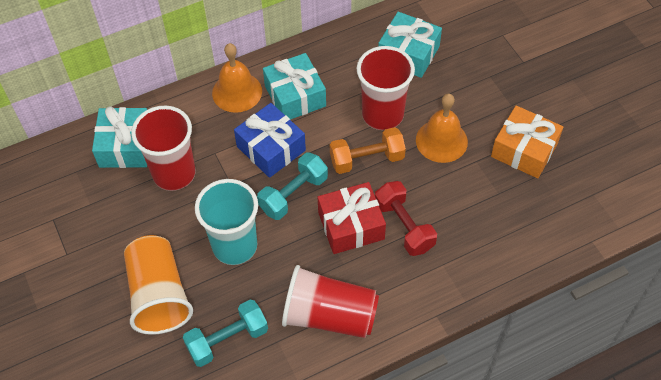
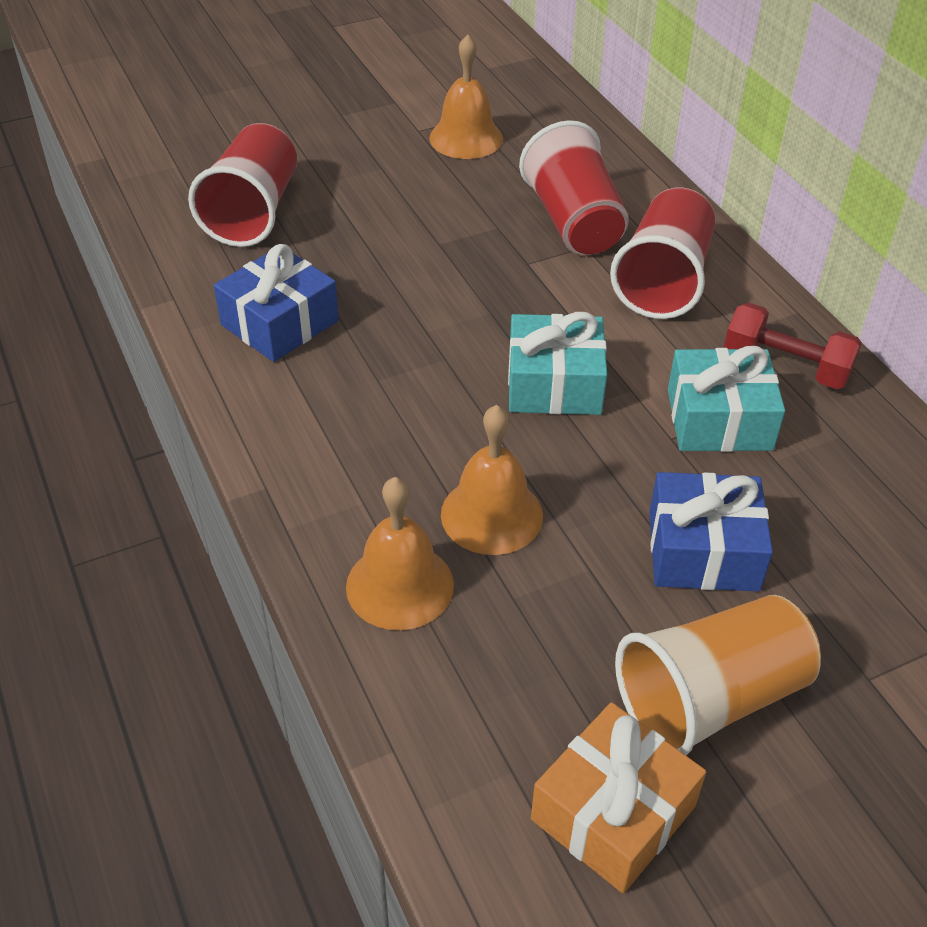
blue gift: 1 -> 2
orange bell: 2 -> 3
orange dumbbell: 1 -> 0
red gift: 1 -> 0
turquoise cup: 1 -> 0
turquoise dumbbell: 2 -> 0
turquoise gift: 3 -> 2

